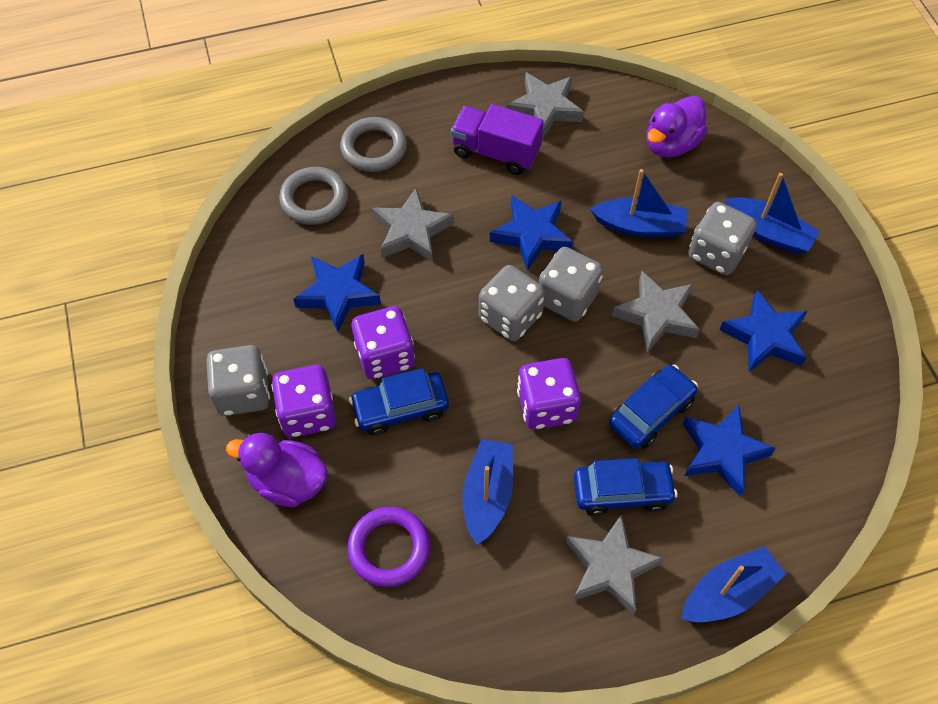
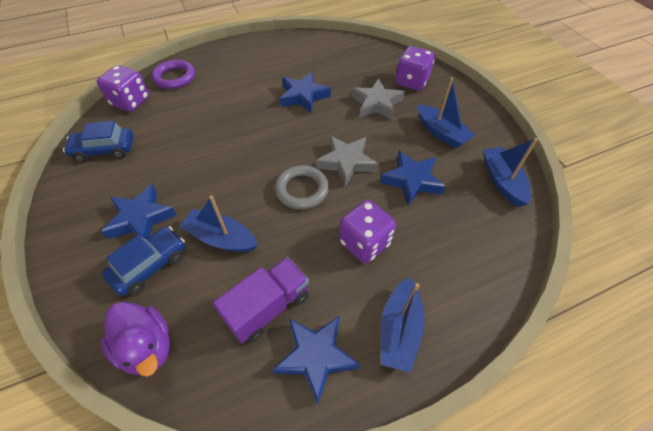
blue car: 3 -> 2
grey dice: 4 -> 0
grey ring: 2 -> 1
grey star: 4 -> 2
purple duck: 2 -> 1

